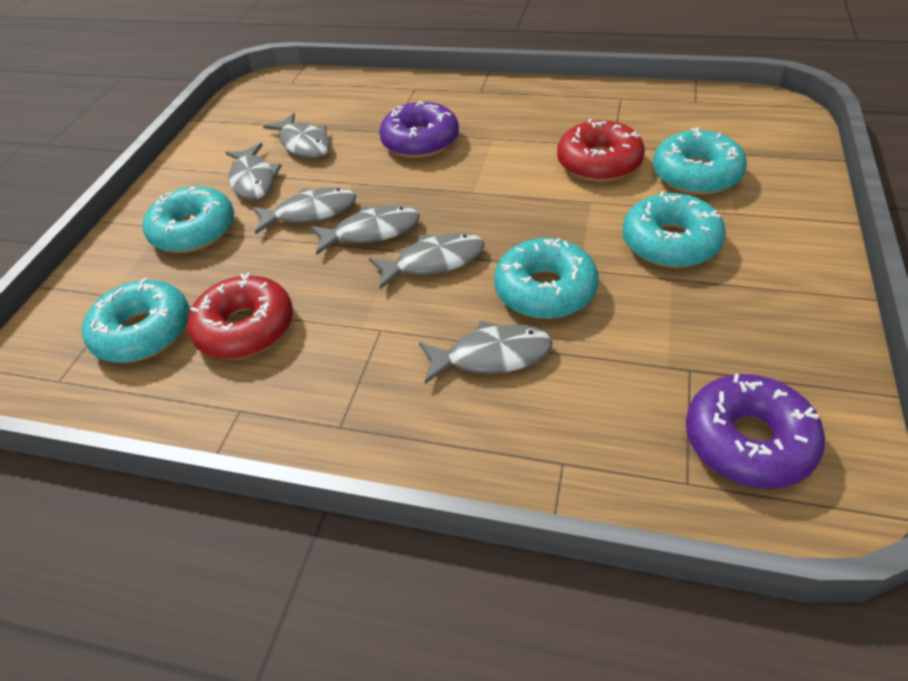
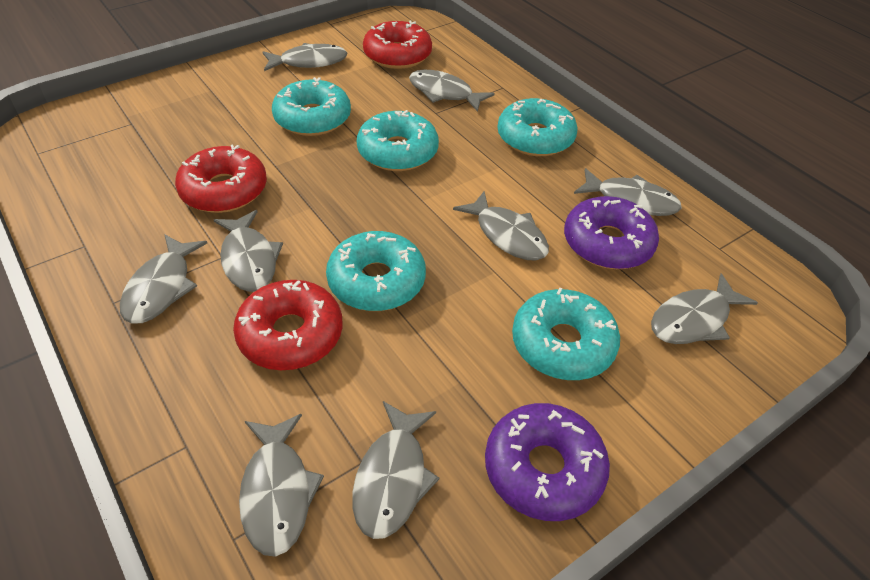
grey fish: 6 -> 9
red donut: 2 -> 3

